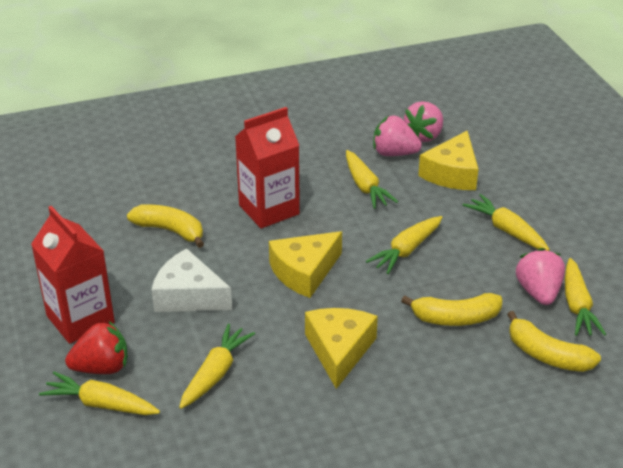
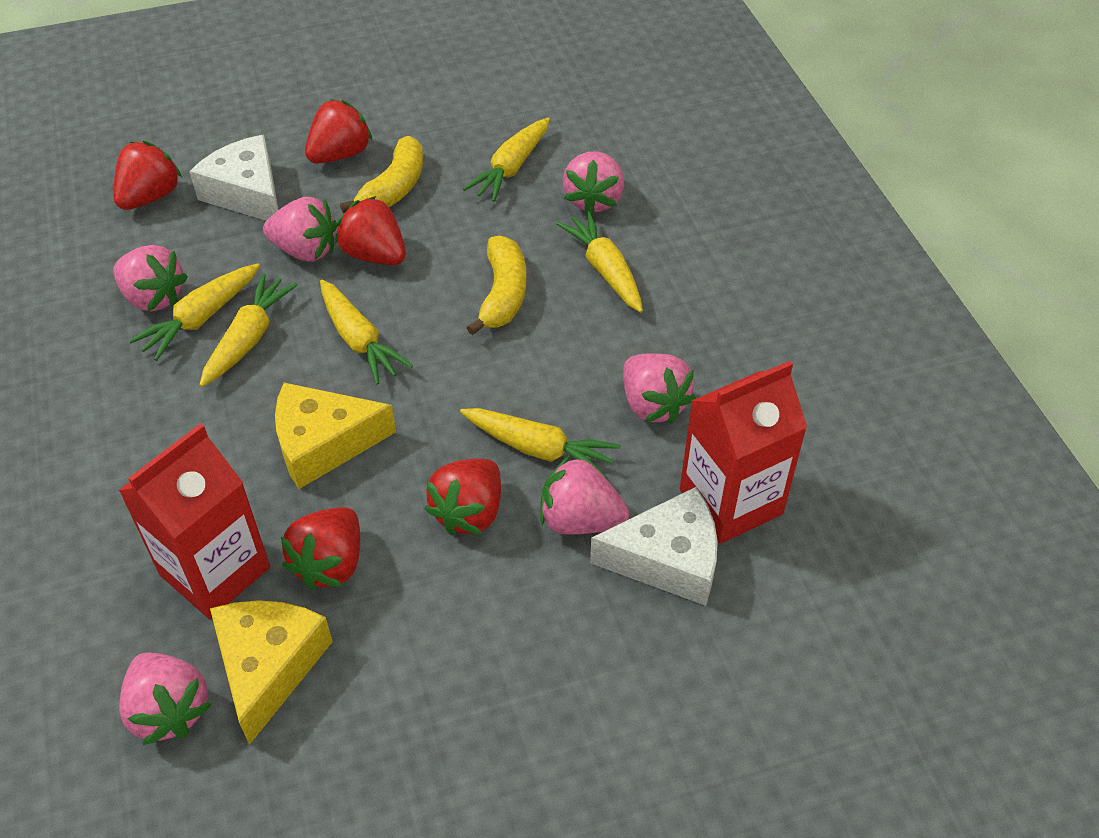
pink strawberry: 3 -> 6
red strawberry: 1 -> 5
white cheese: 1 -> 2
yellow banana: 3 -> 2
yellow cheese: 3 -> 2

